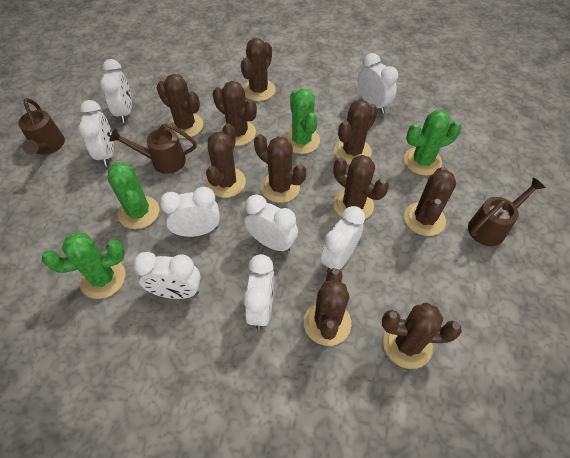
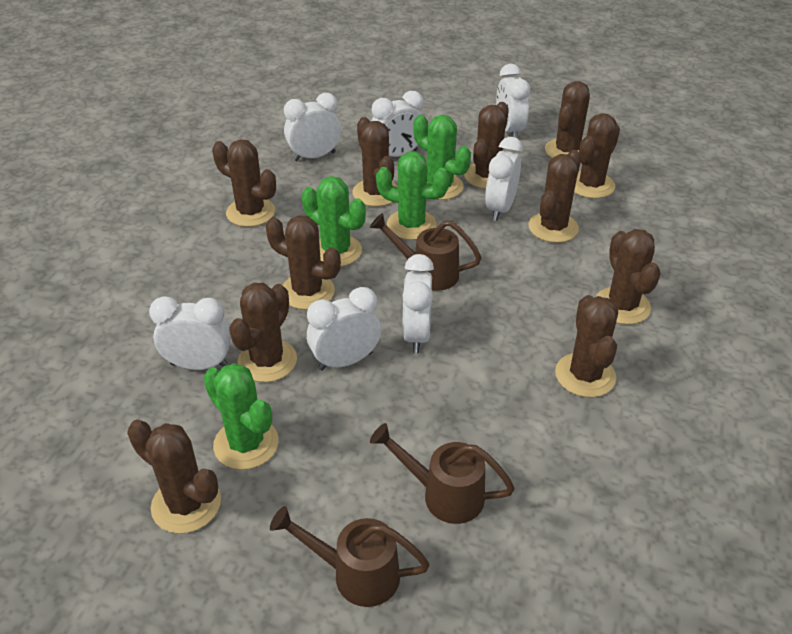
brown cactus: 10 -> 11
white clock: 8 -> 7

